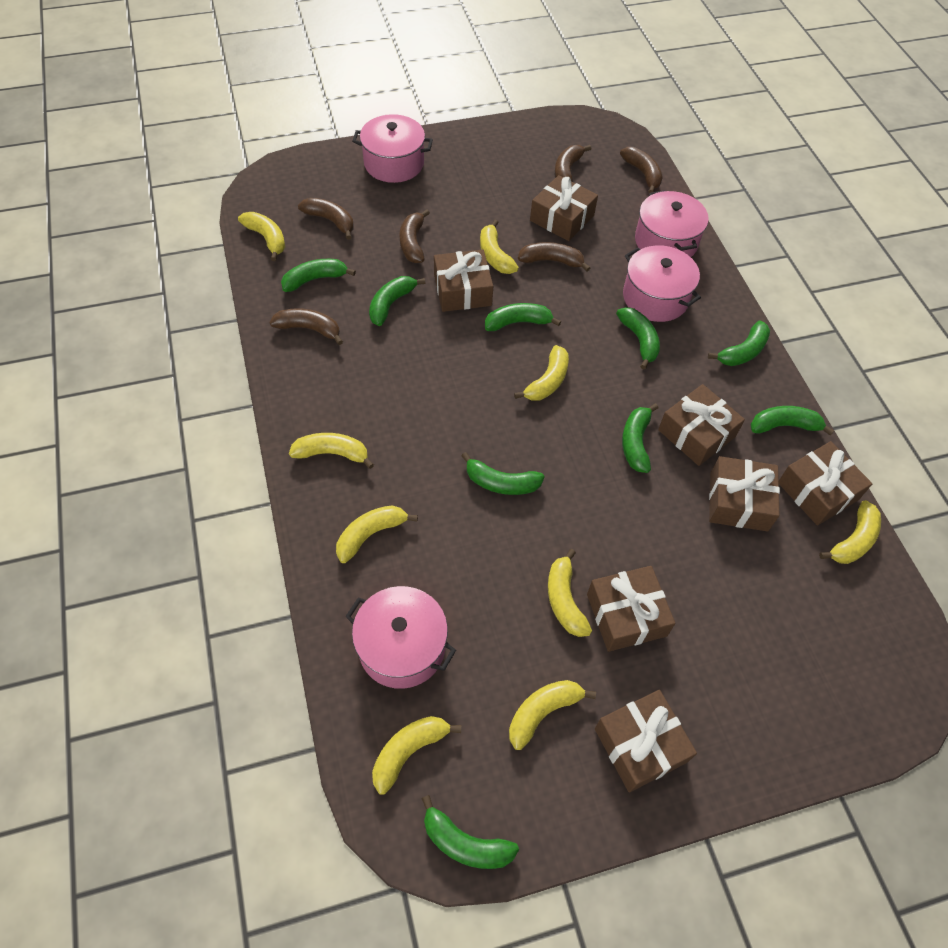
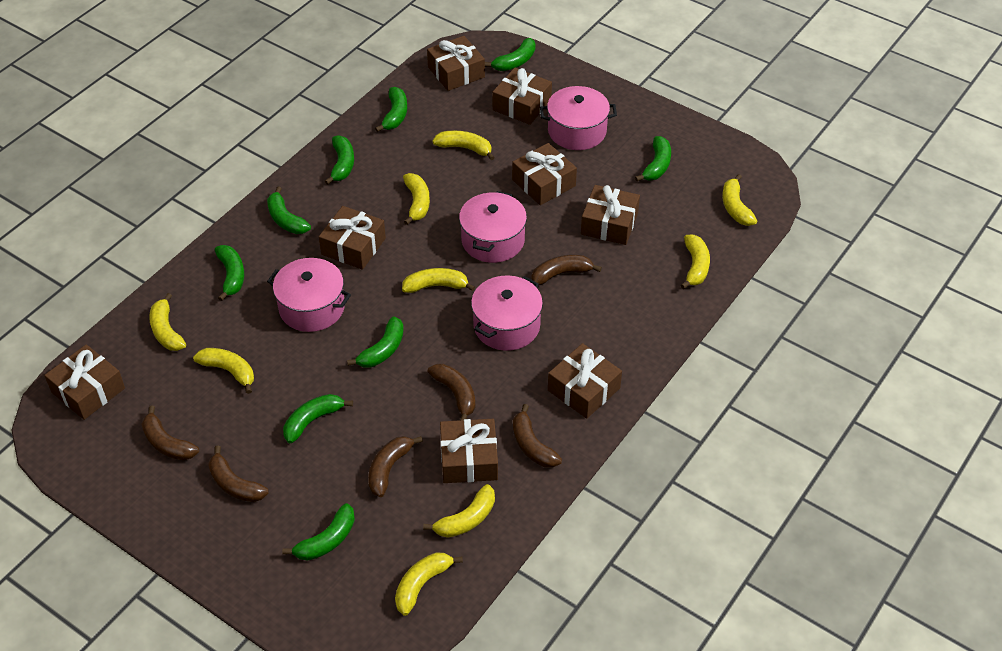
brown gift: 7 -> 8

